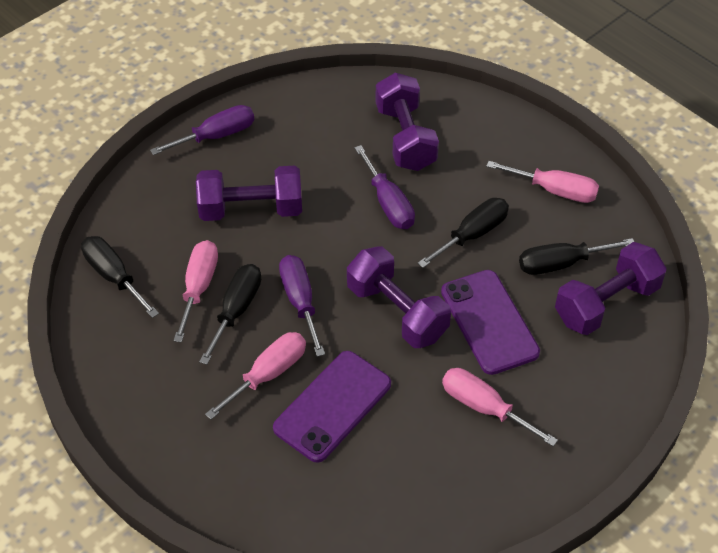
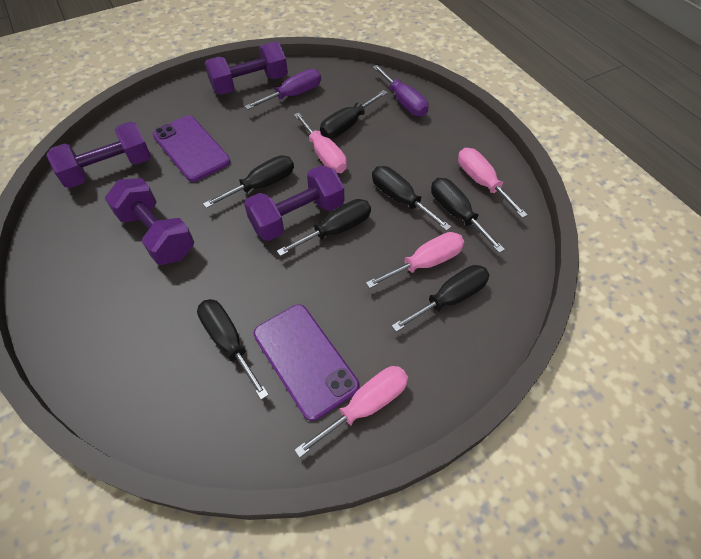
black screwdriver: 4 -> 7
purple screwdriver: 3 -> 2

